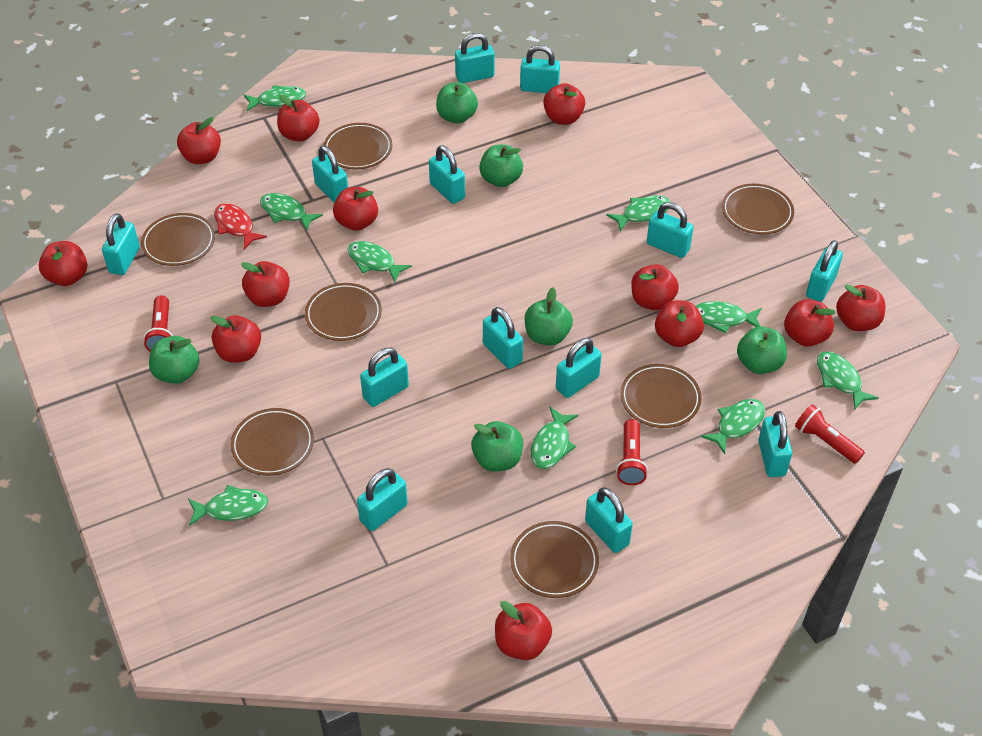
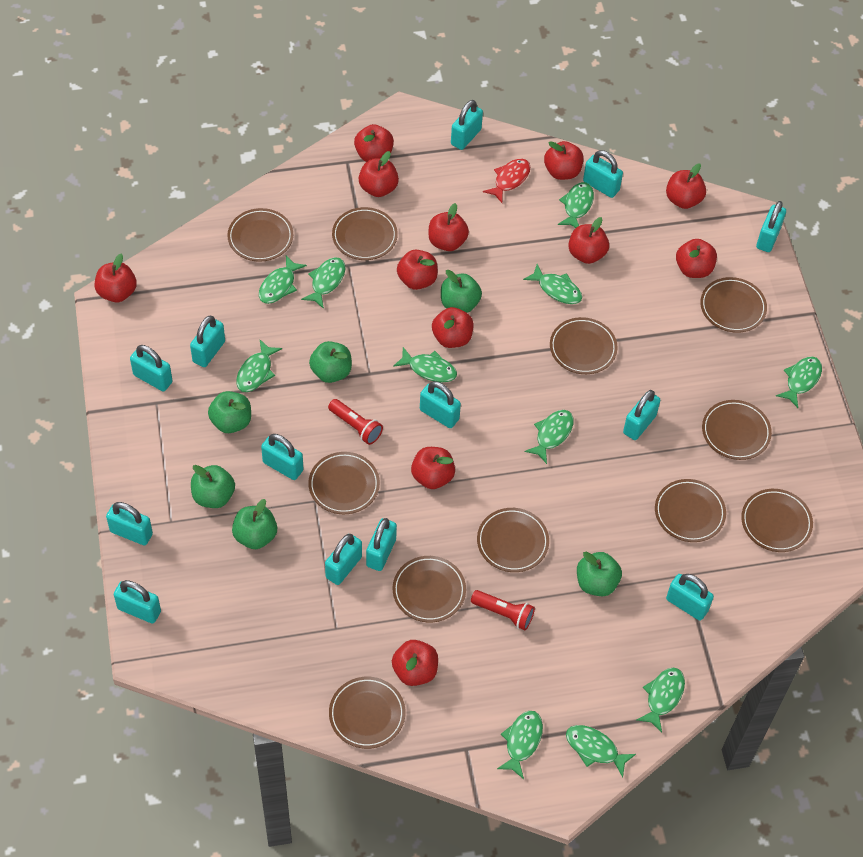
brown plate: 7 -> 11
green fish: 9 -> 11
red flashlight: 3 -> 2

